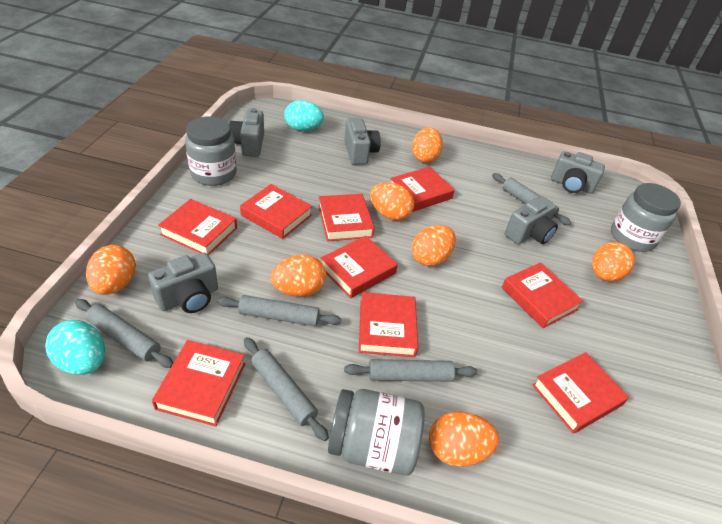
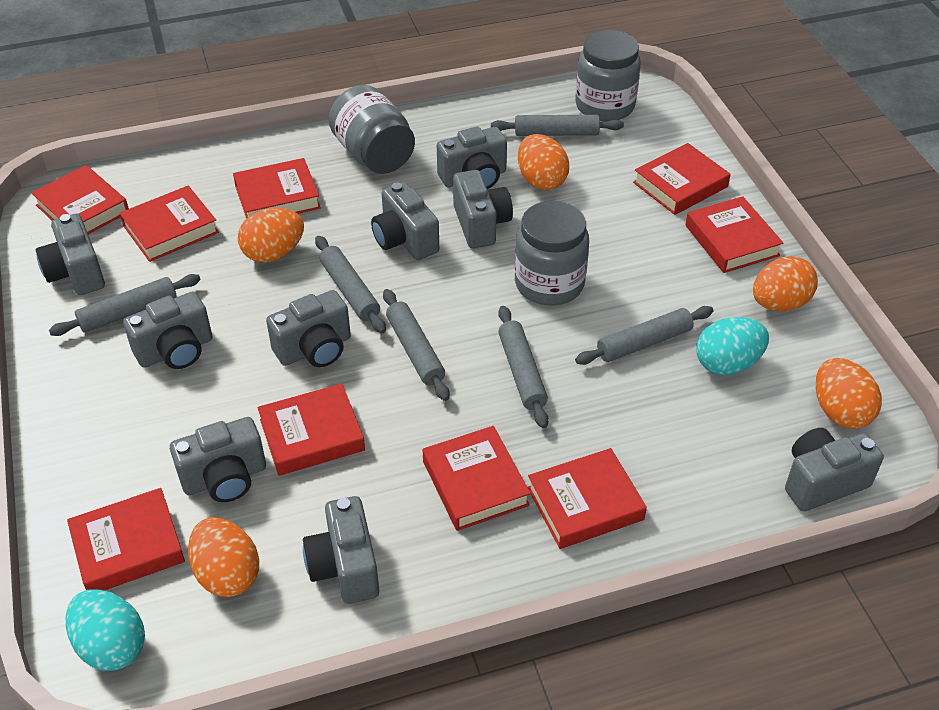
grey camera: 5 -> 9
grey rolling pin: 5 -> 6
orange egg: 7 -> 5

